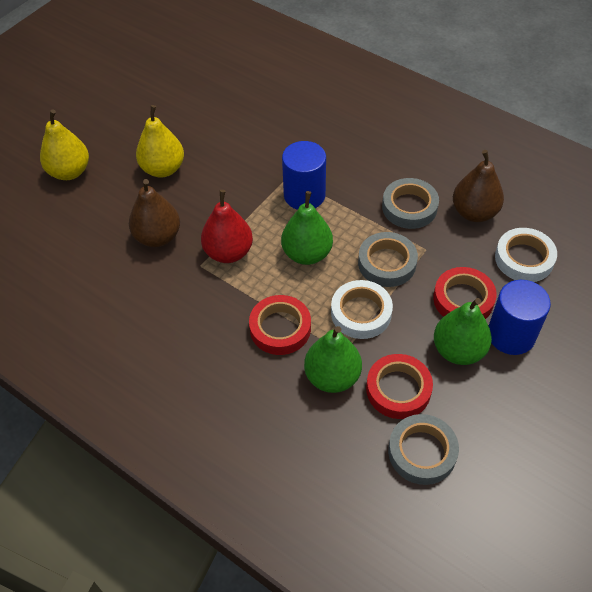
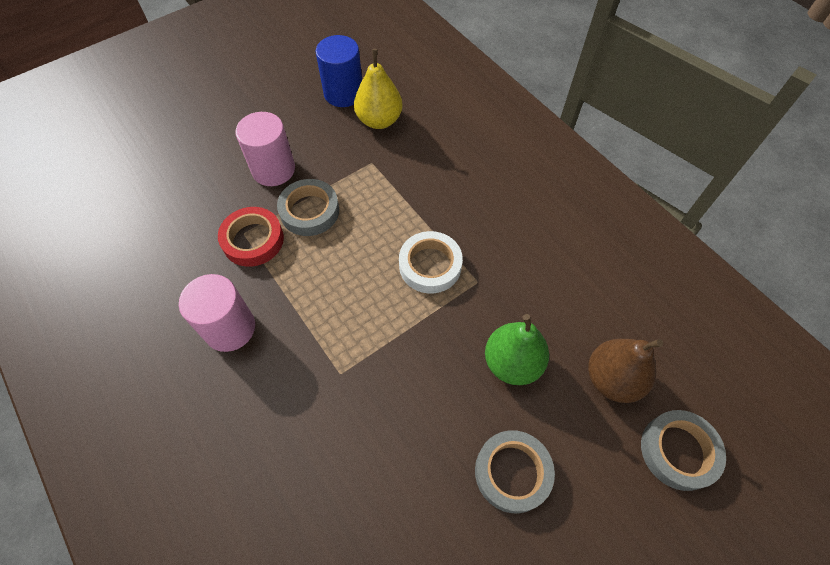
blue cylinder: 2 -> 1
brown pear: 2 -> 1
green pear: 3 -> 1
pink cylinder: 0 -> 2
red pear: 1 -> 0
red tape: 3 -> 1
white tape: 2 -> 1
yellow pear: 2 -> 1

